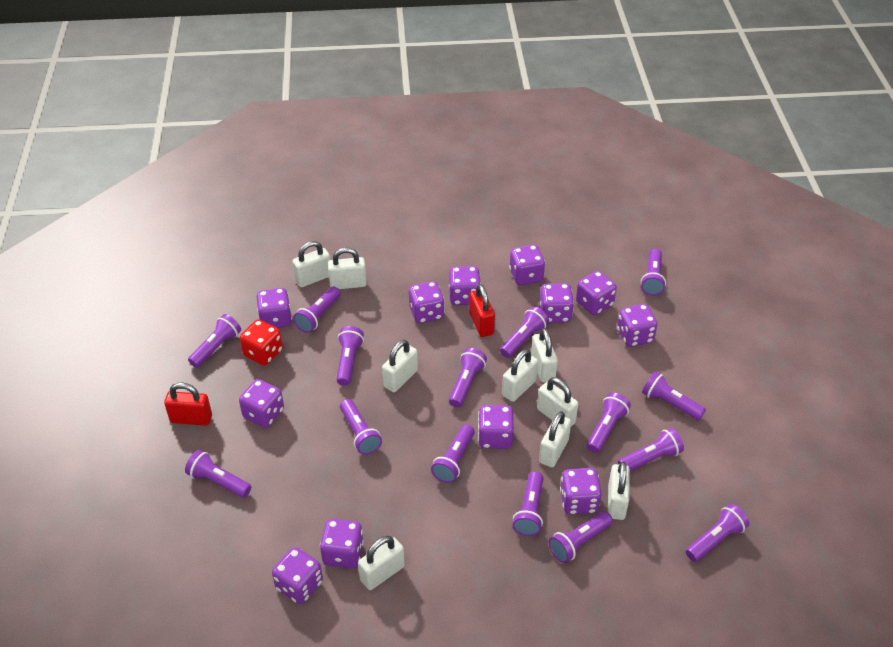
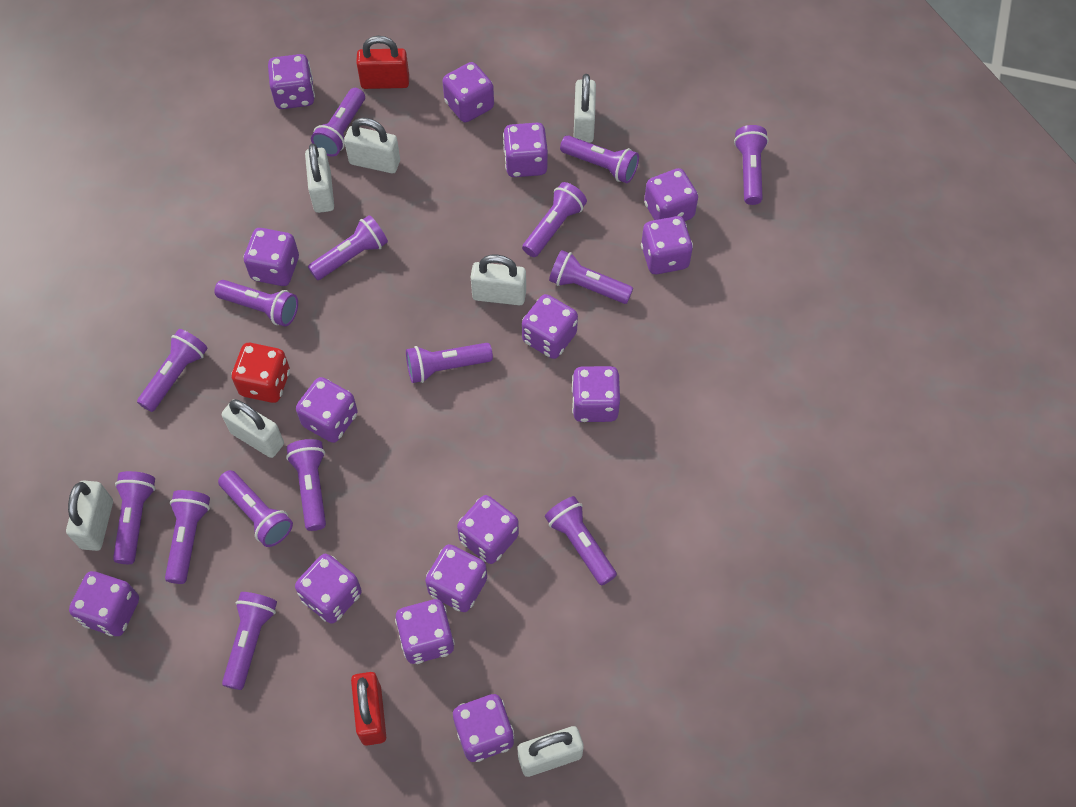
purple dice: 12 -> 15
white padlock: 9 -> 7

